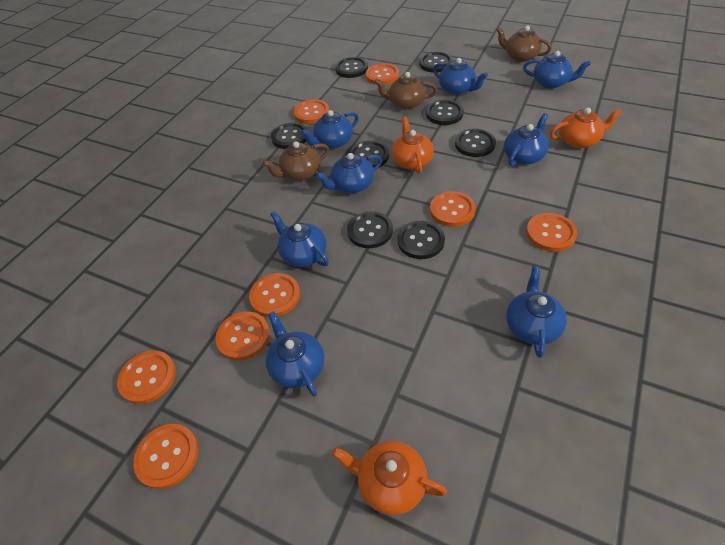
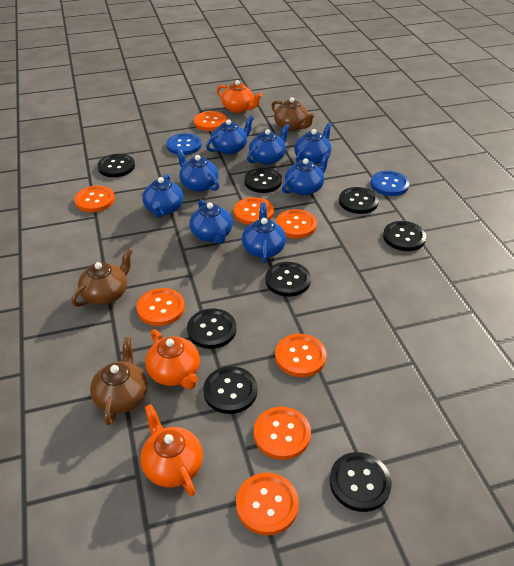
blue button: 0 -> 2

